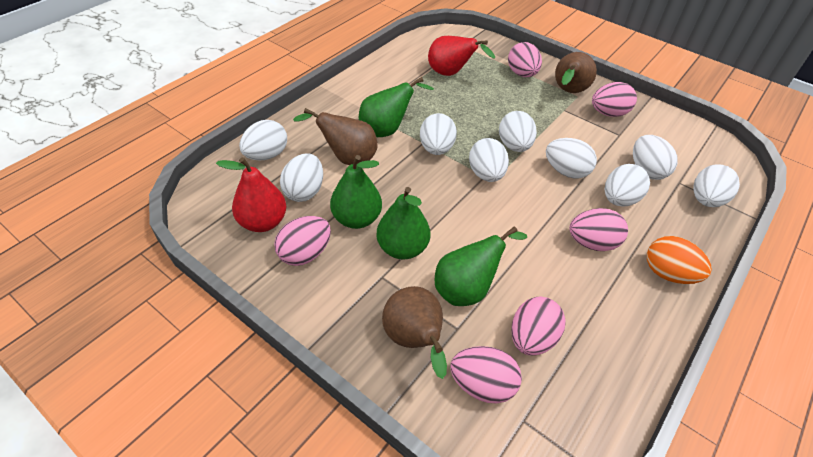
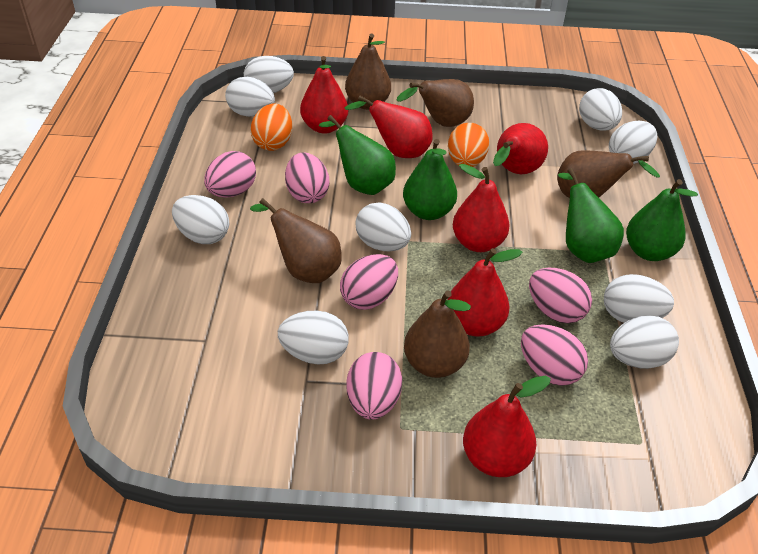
brown pear: 3 -> 5
orange egg: 1 -> 2
red pear: 2 -> 6

